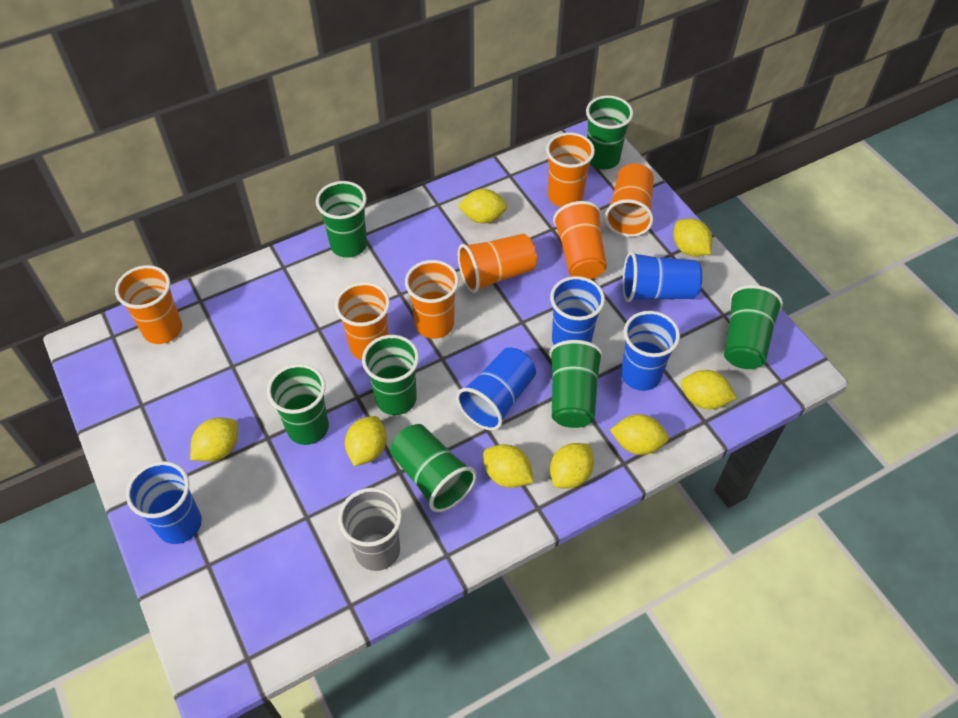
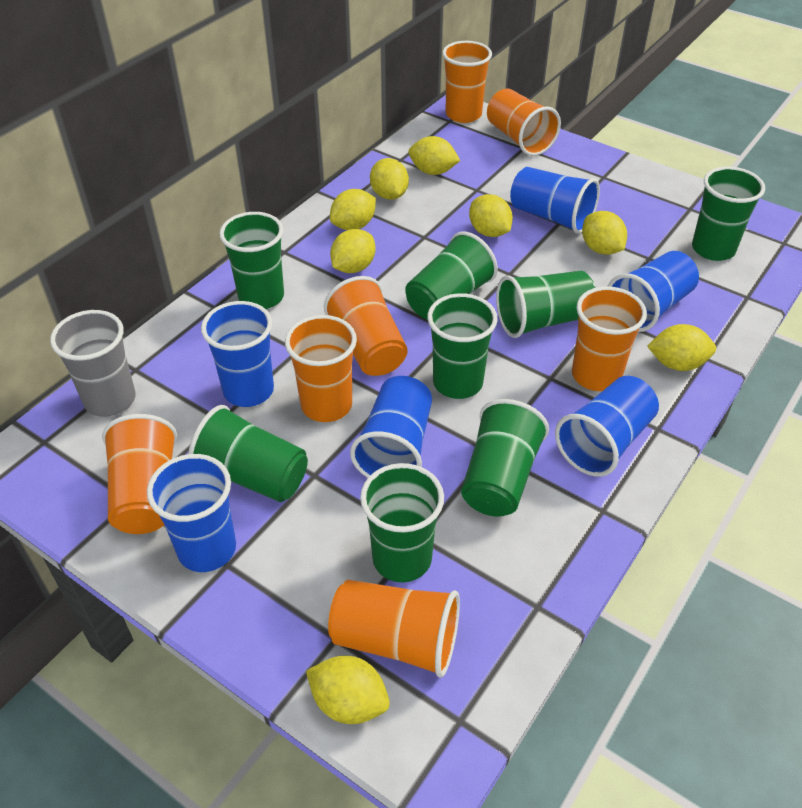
blue cup: 5 -> 6
green cup: 7 -> 8

